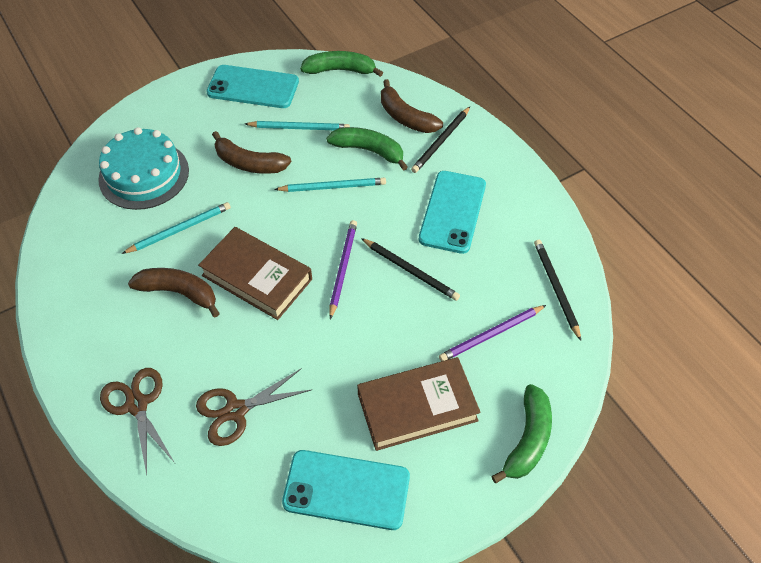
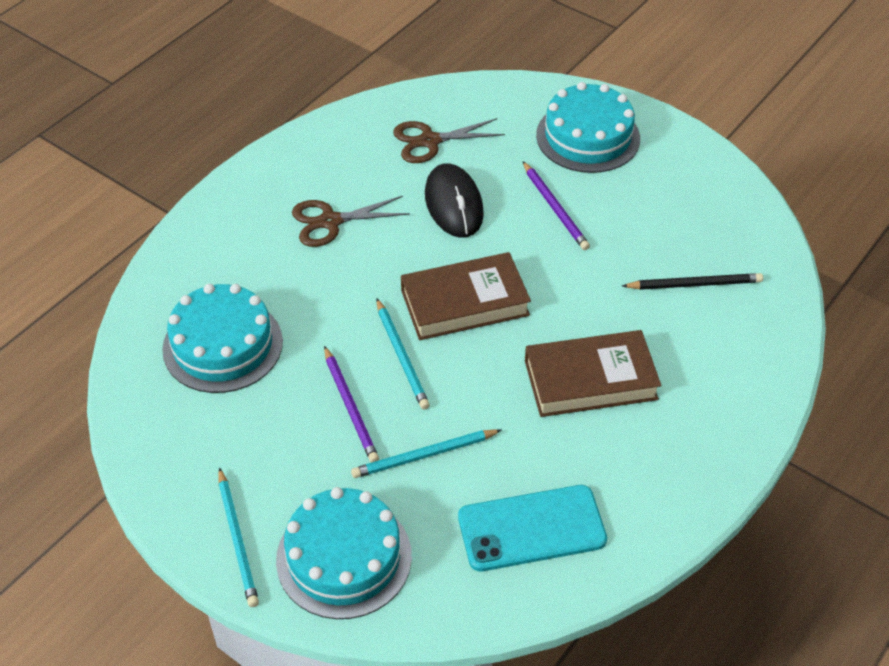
black mouse: 0 -> 1
black pencil: 3 -> 1
brown banana: 3 -> 0
green banana: 3 -> 0
turquoise cake: 1 -> 3
turquoise phone: 3 -> 1

